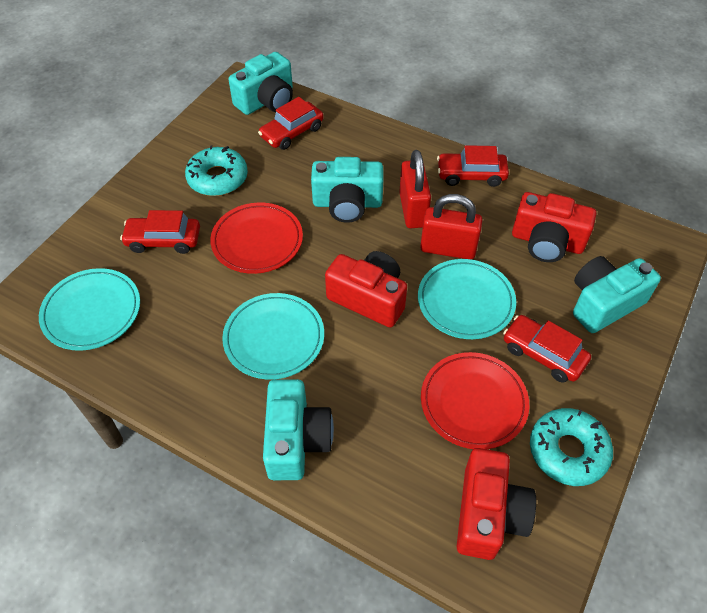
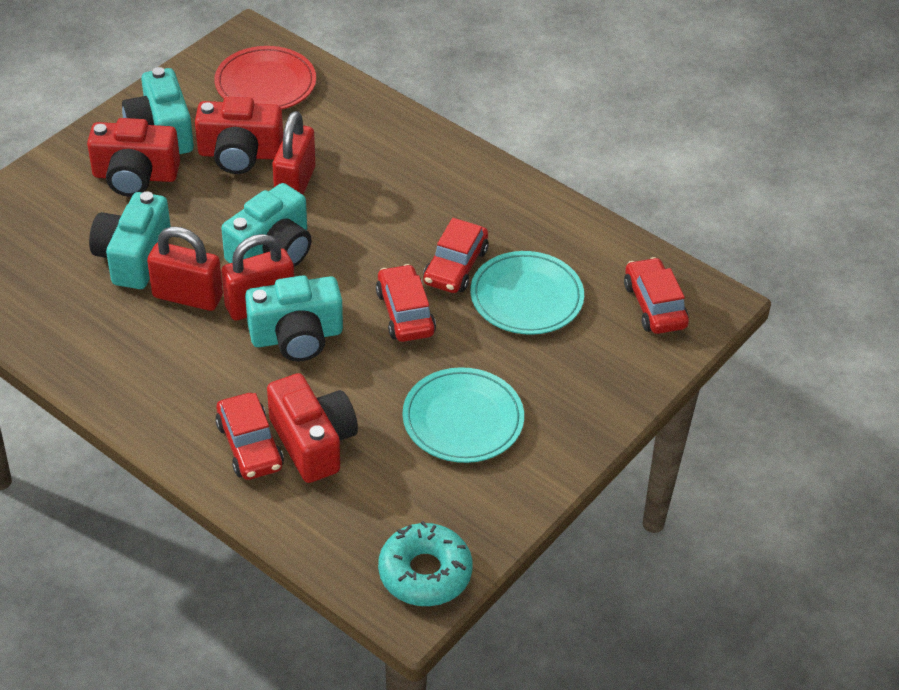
red padlock: 2 -> 3
red plate: 2 -> 1
turquoise donut: 2 -> 1
turquoise plate: 3 -> 2

